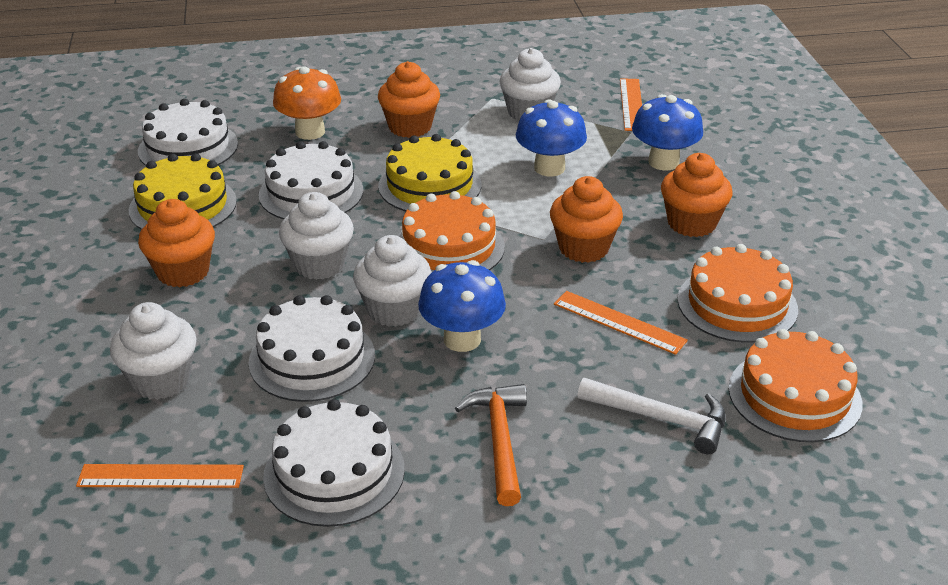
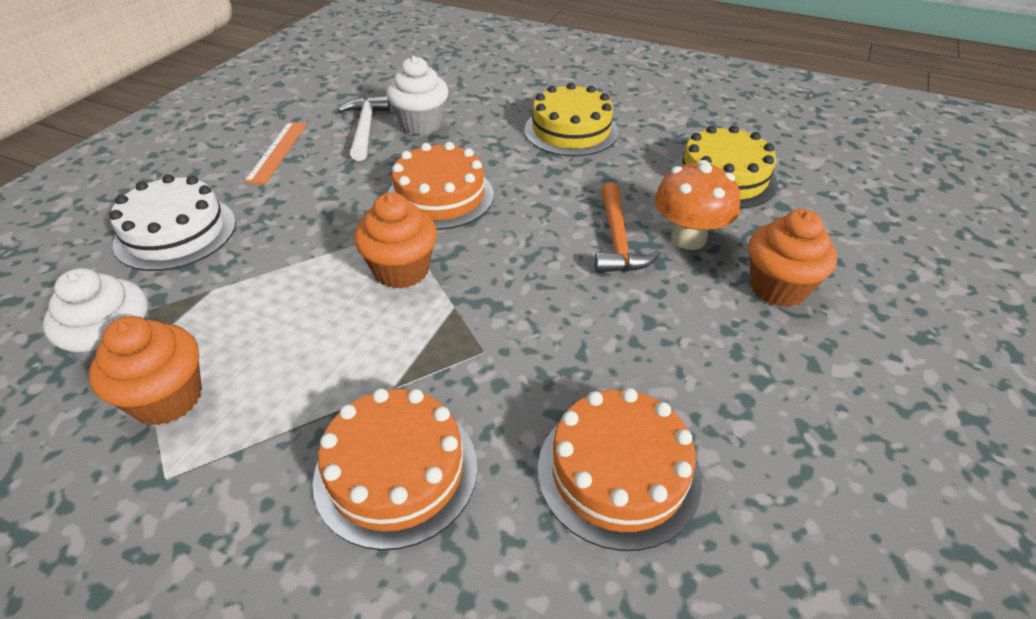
blue mushroom: 3 -> 0
orange cupcake: 4 -> 3
orange ruler: 3 -> 1
white cake: 4 -> 1
white cupcake: 4 -> 2

